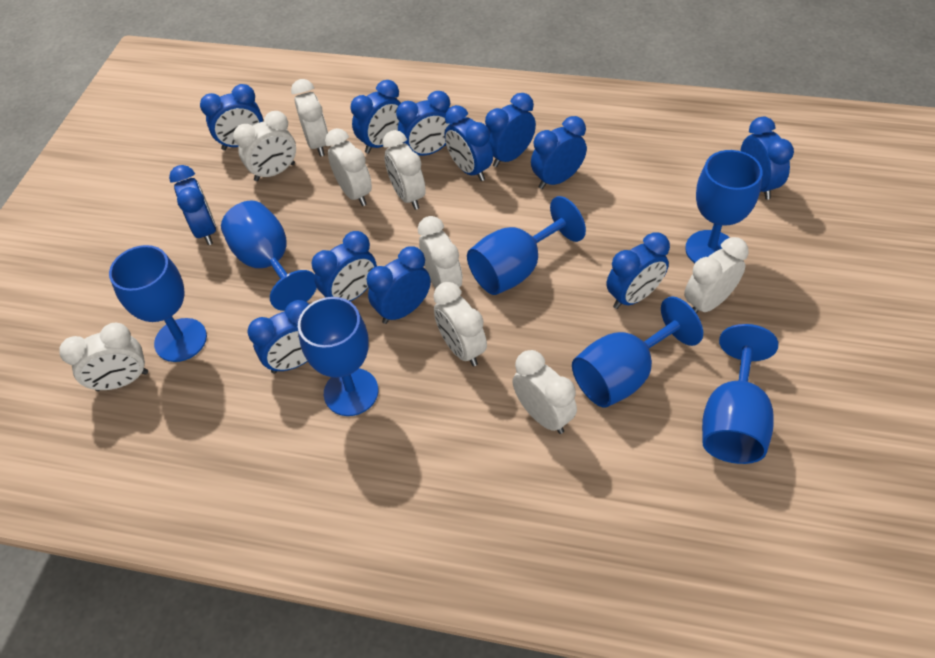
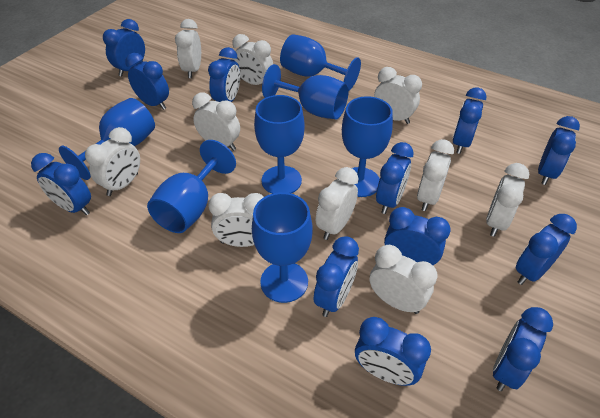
white clock: 9 -> 10

